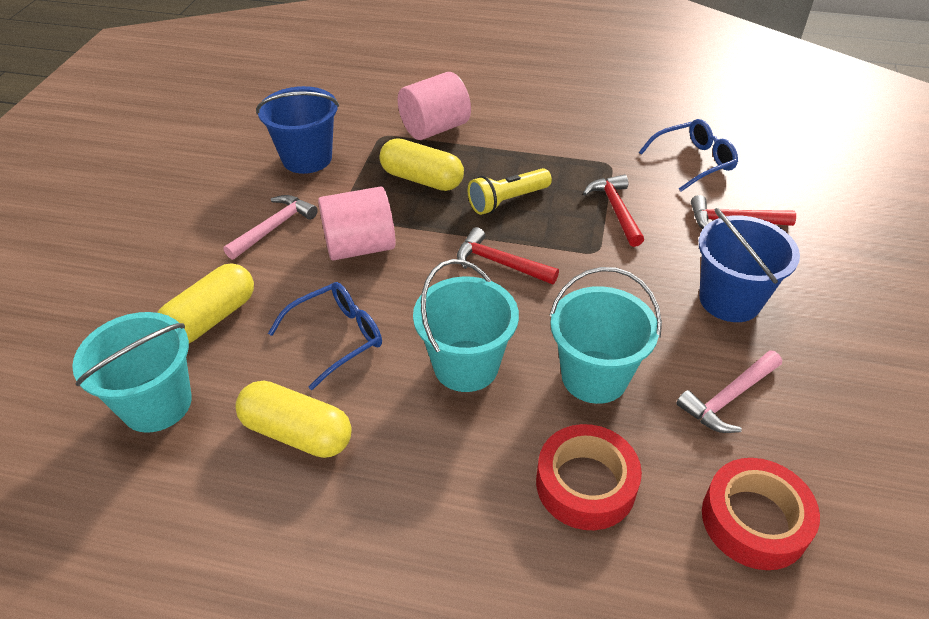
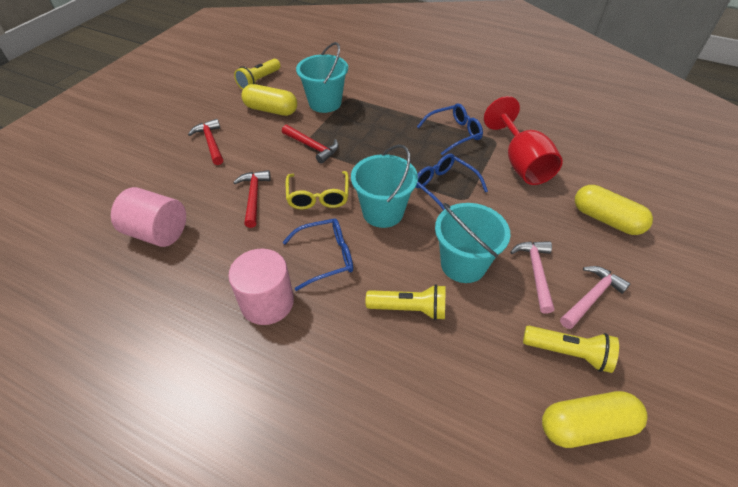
blue bucket: 2 -> 0
blue glasses: 2 -> 3
red goblet: 0 -> 1
red tape: 2 -> 0
yellow flashlight: 1 -> 3
yellow glasses: 0 -> 1

